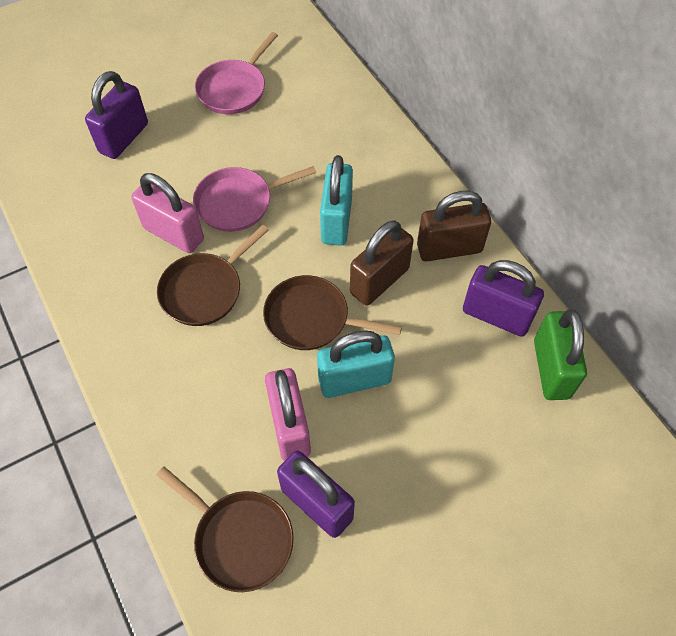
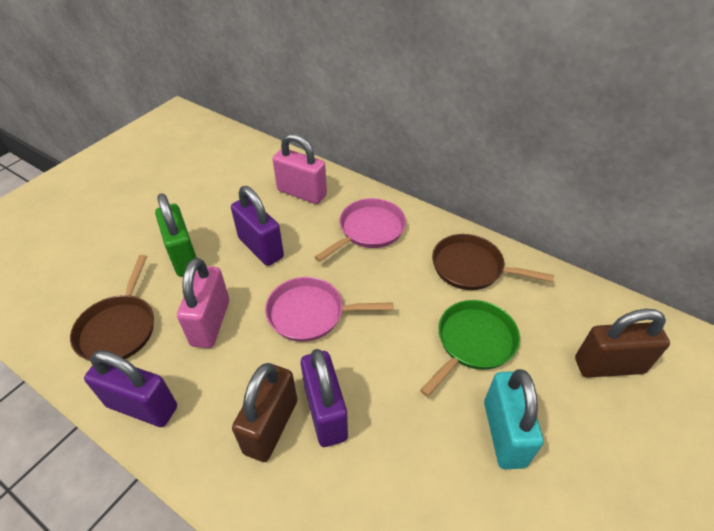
brown pan: 3 -> 2
green pan: 0 -> 1
turquoise padlock: 2 -> 1

